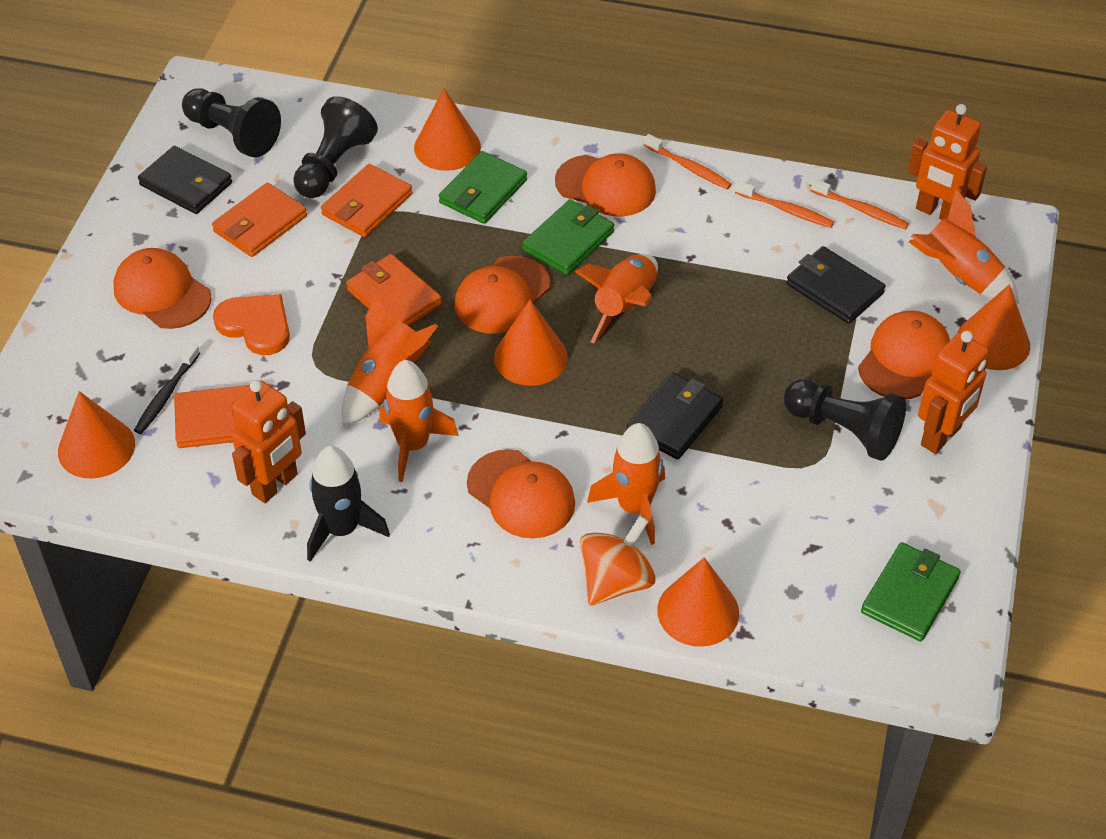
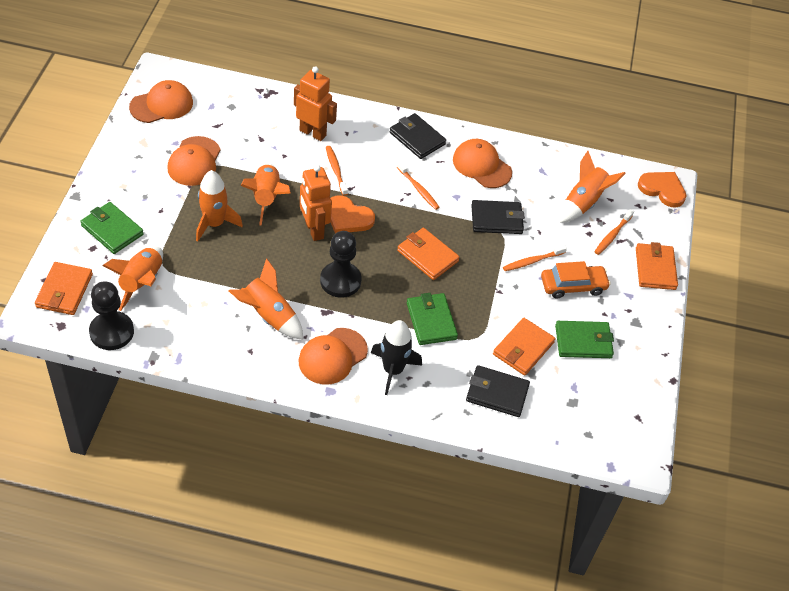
black pawn: 3 -> 2
black toothbrush: 1 -> 0
orange cap: 5 -> 4
orange car: 0 -> 1
orange cone: 5 -> 0
orange heart: 1 -> 2
orange robot: 3 -> 2
orange spinning top: 1 -> 0
orange toothbrush: 3 -> 4

